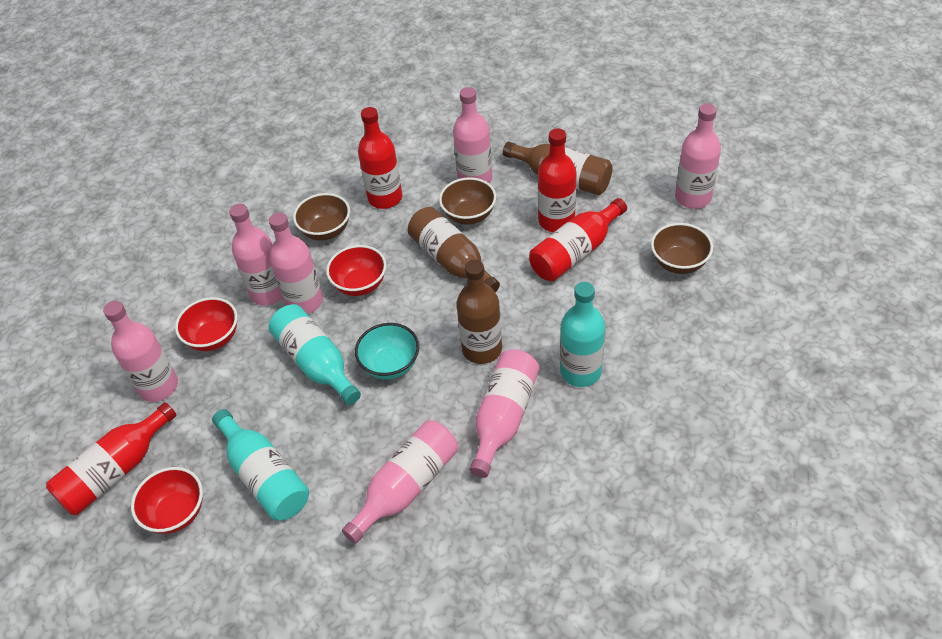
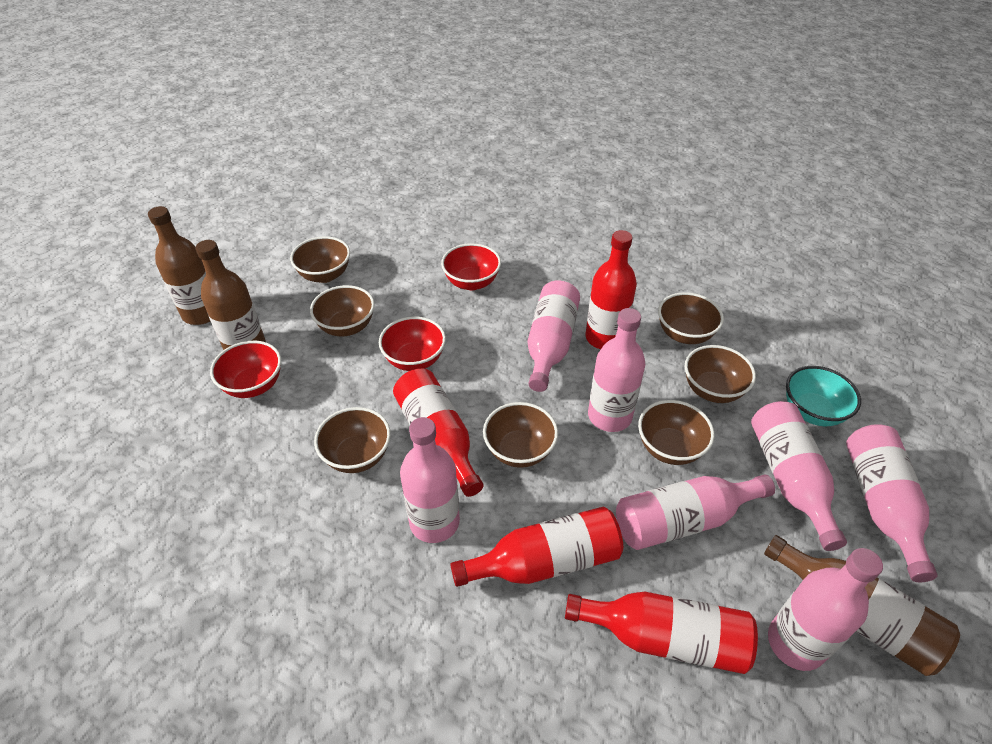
brown bowl: 3 -> 7
turquoise bottle: 3 -> 0

